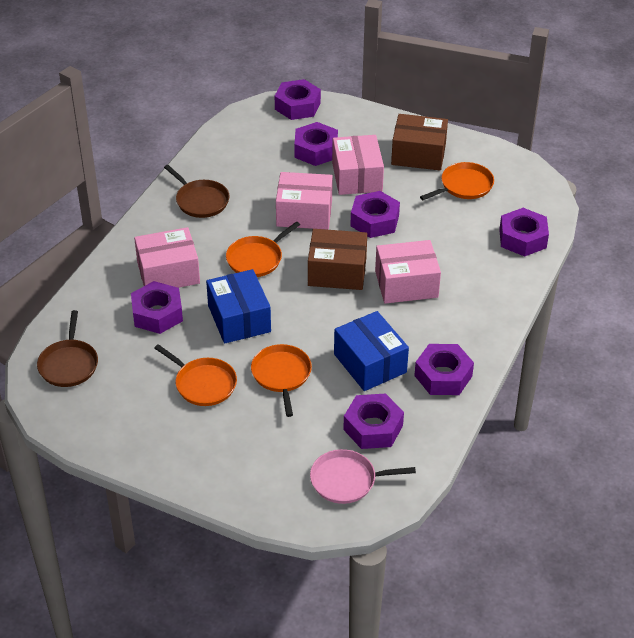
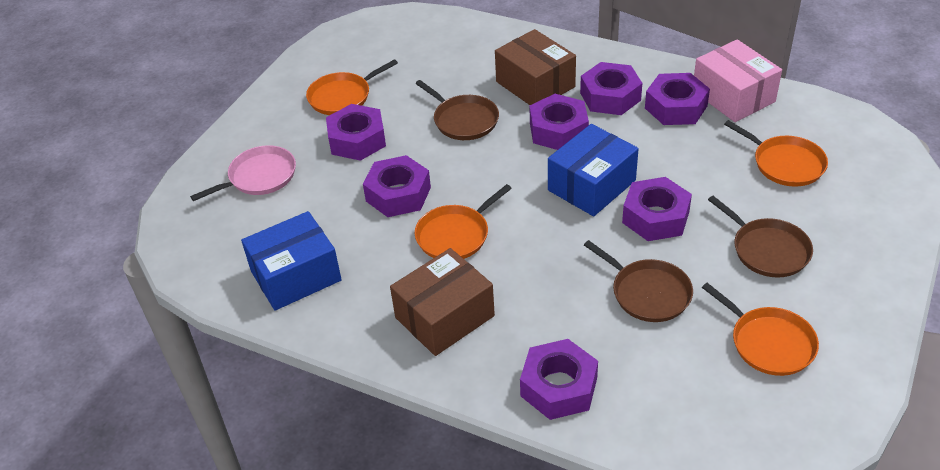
brown pan: 2 -> 3
pink box: 4 -> 1

